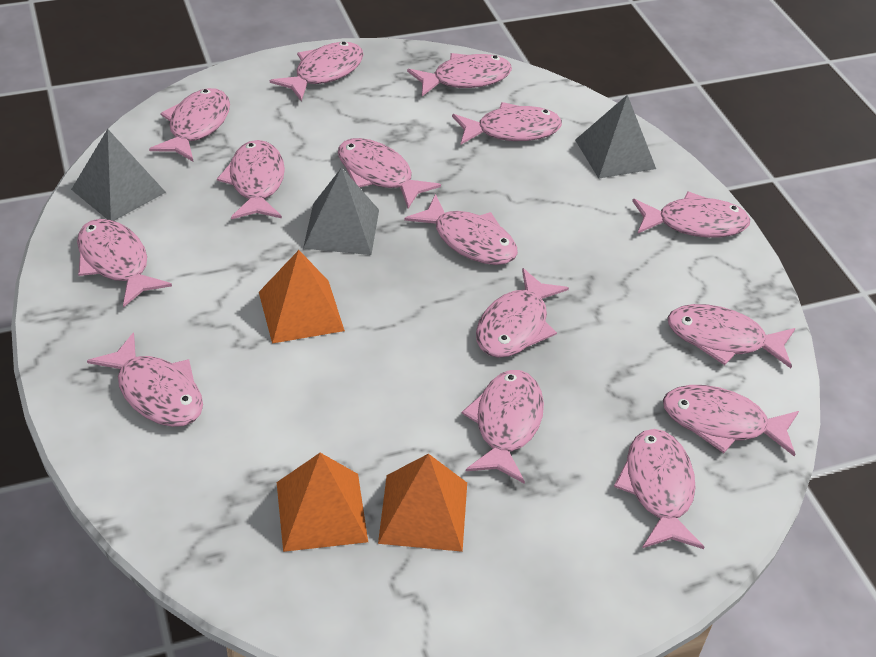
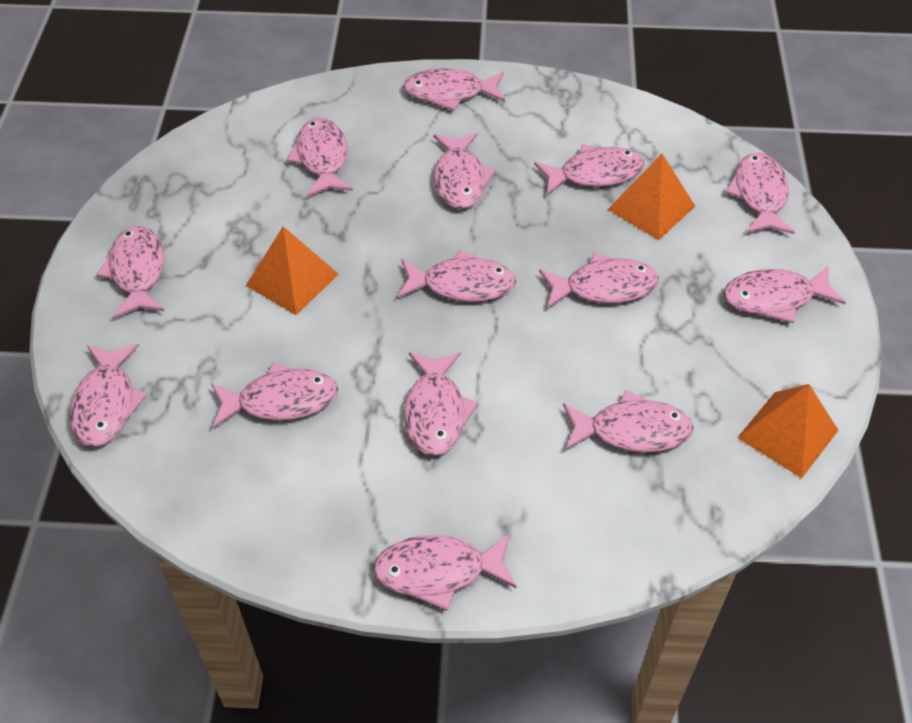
grey pyramid: 3 -> 0
pink fish: 15 -> 14

